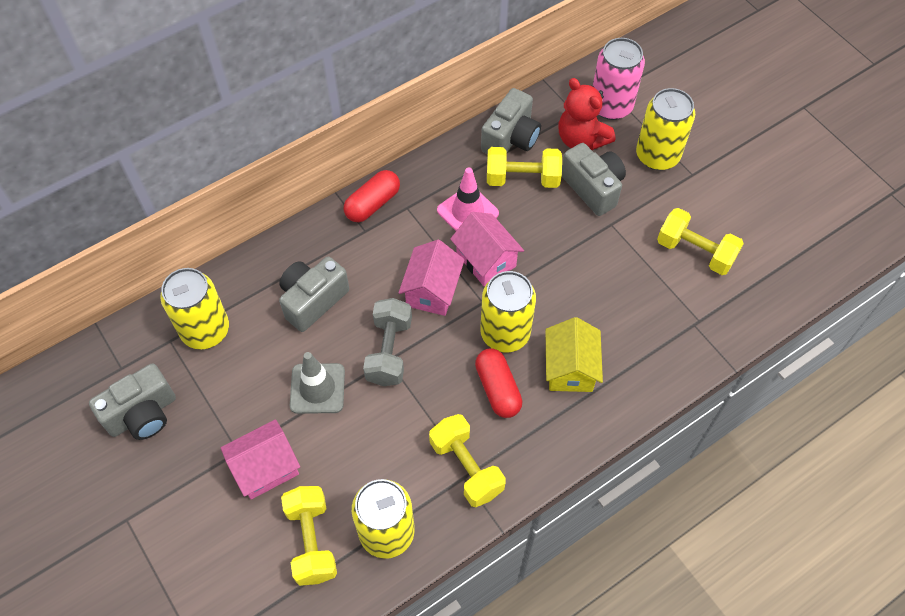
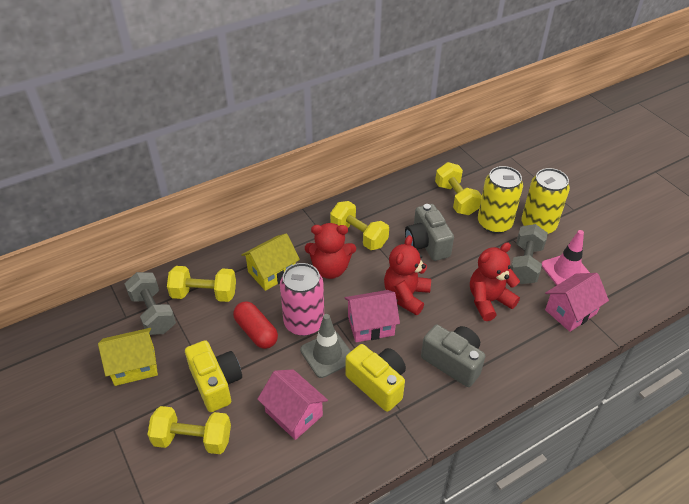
grey camera: 4 -> 2
grey dumbbell: 1 -> 2
red capsule: 2 -> 1
red teddy bear: 1 -> 3
yellow camera: 0 -> 2
yellow can: 4 -> 2
yellow house: 1 -> 2

